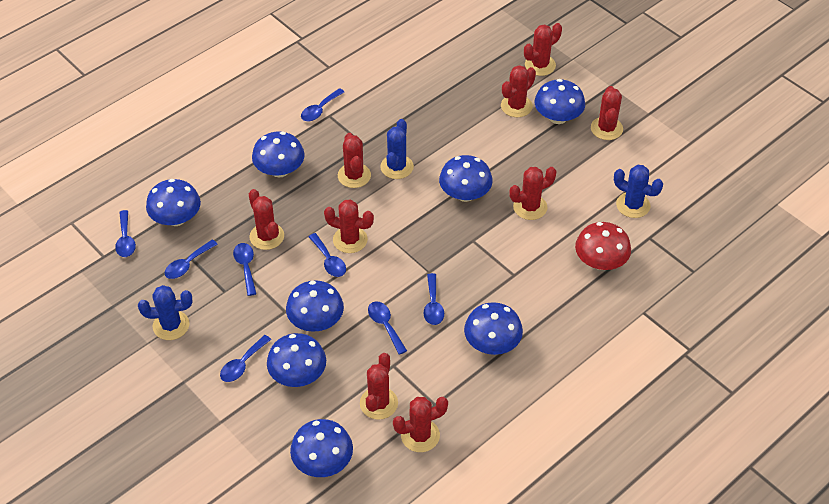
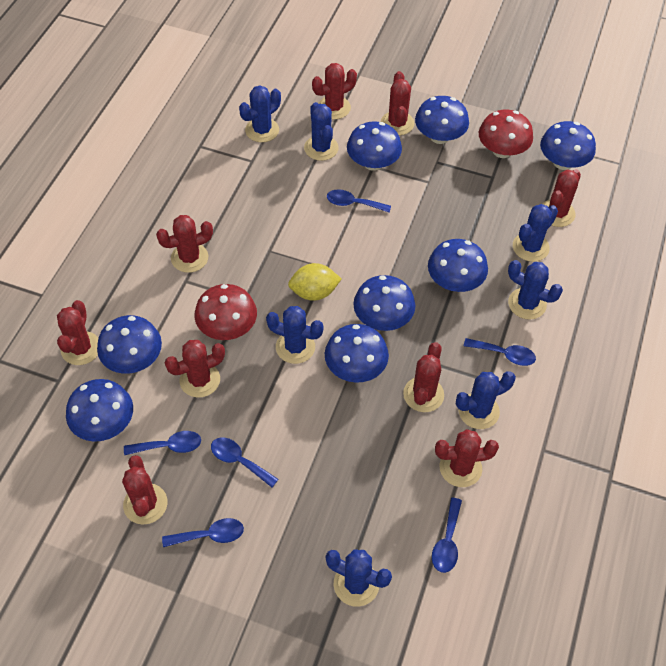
blue cactus: 3 -> 7
blue spoon: 8 -> 6
red mushroom: 1 -> 2
yellow lemon: 0 -> 1

